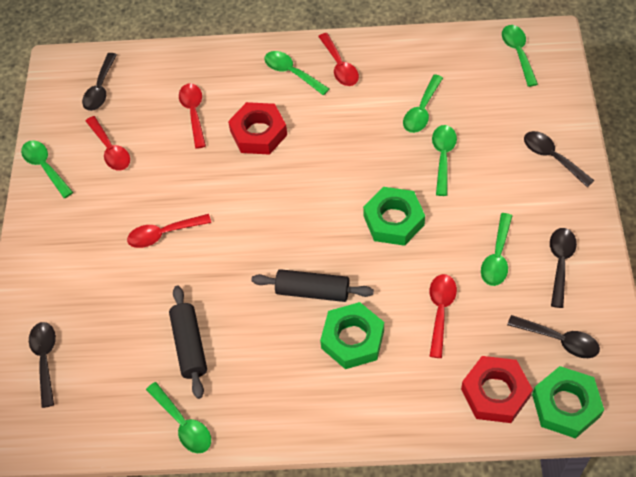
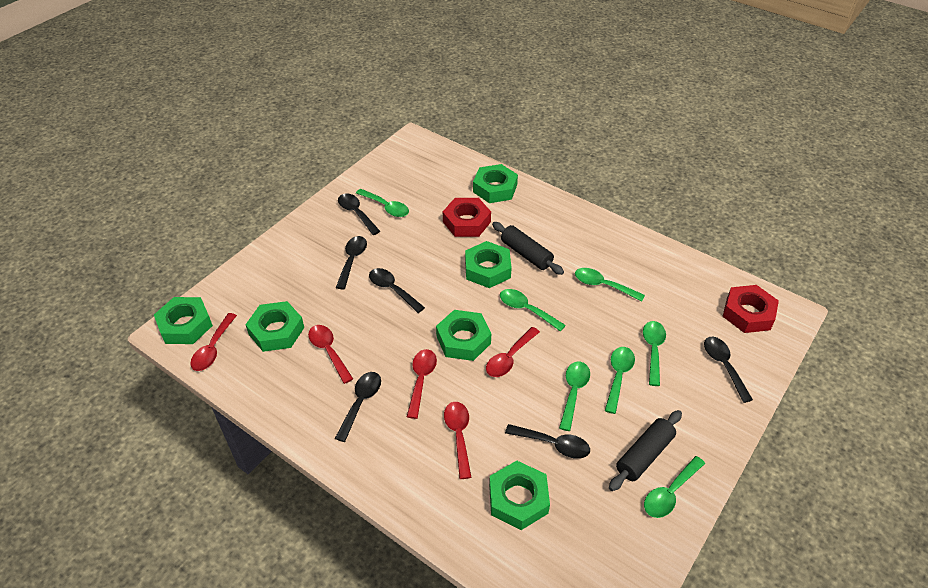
black spoon: 5 -> 6
green nut: 3 -> 6

